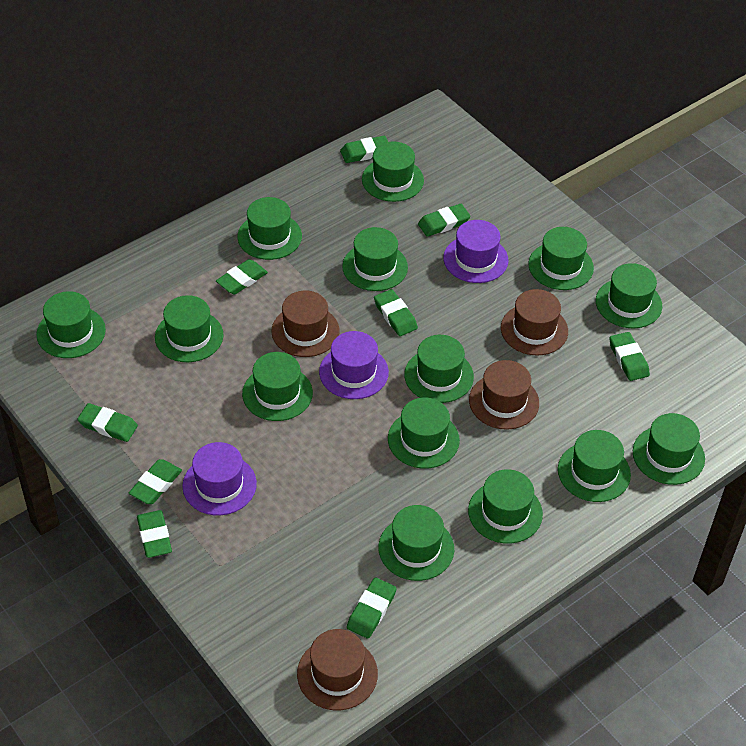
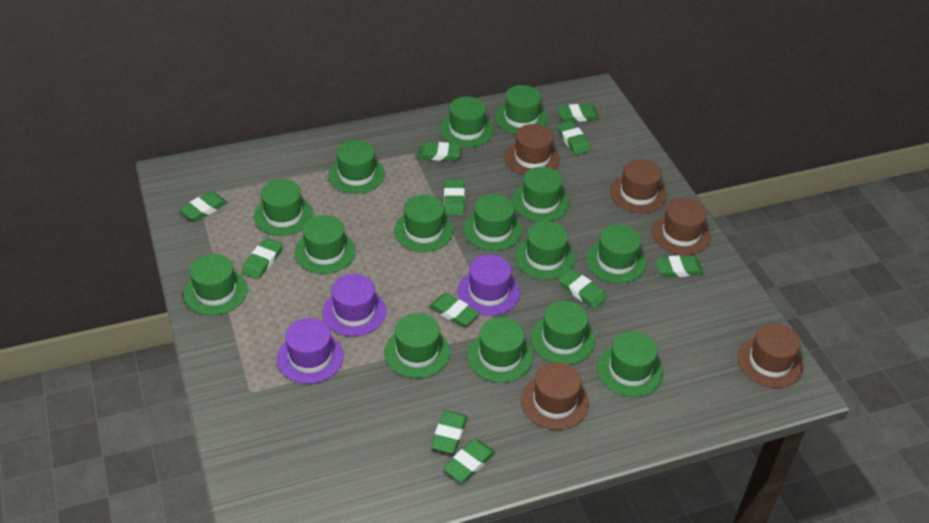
brown hat: 4 -> 5
green eraser: 9 -> 11
green hat: 14 -> 15

